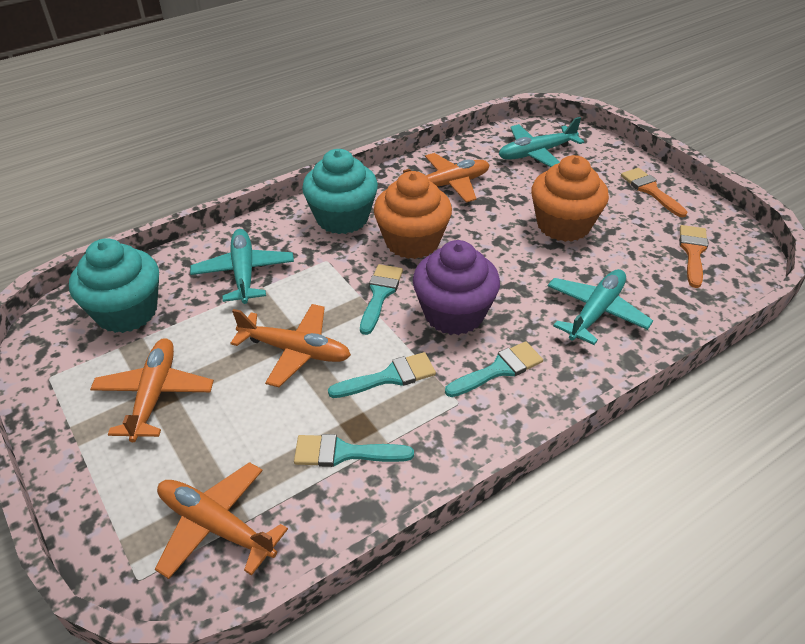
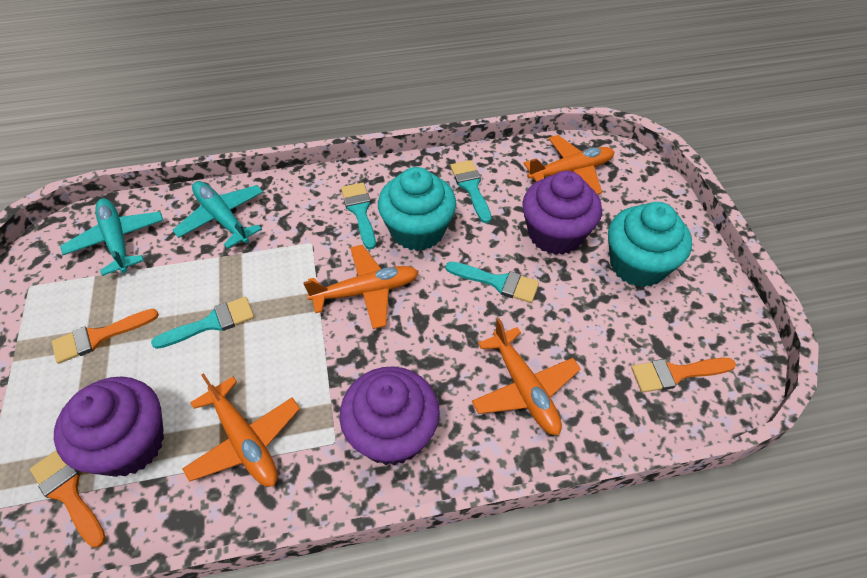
orange brush: 2 -> 3
orange cupcake: 2 -> 0
purple cupcake: 1 -> 3
turquoise plane: 3 -> 2

